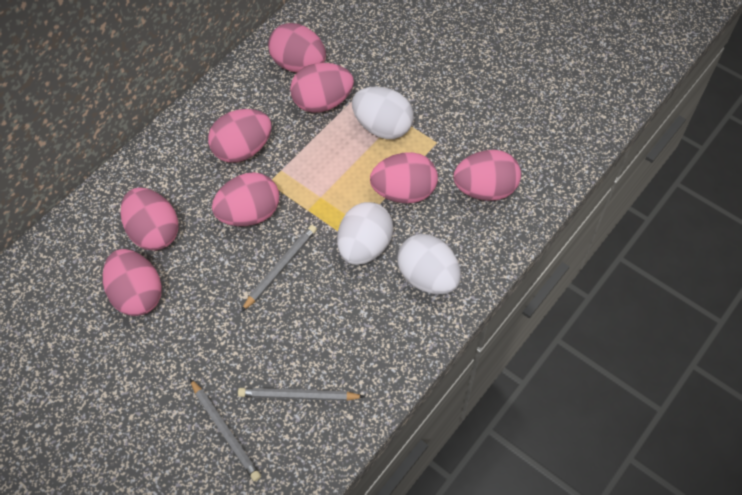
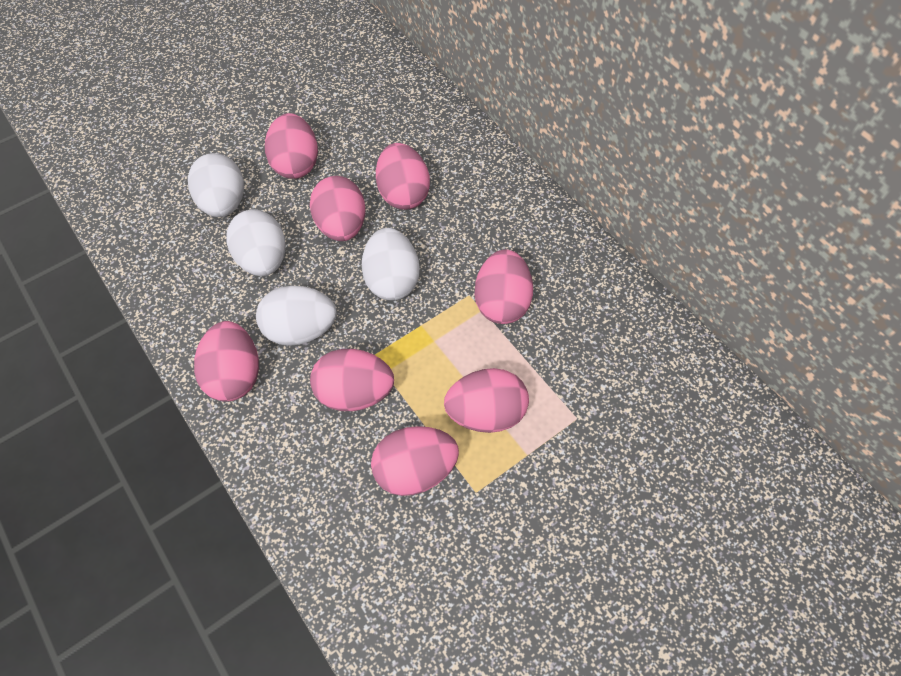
grey pencil: 3 -> 0
white egg: 3 -> 4

